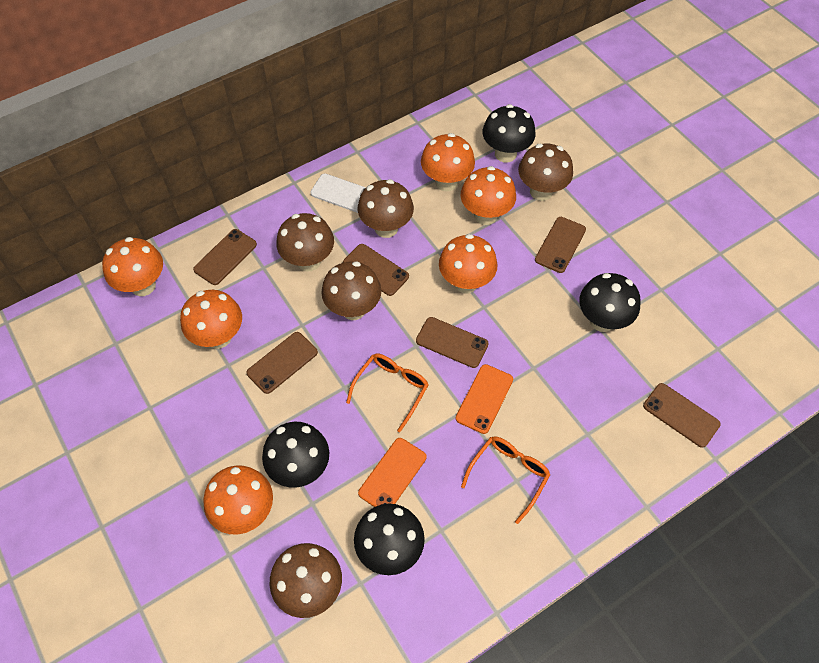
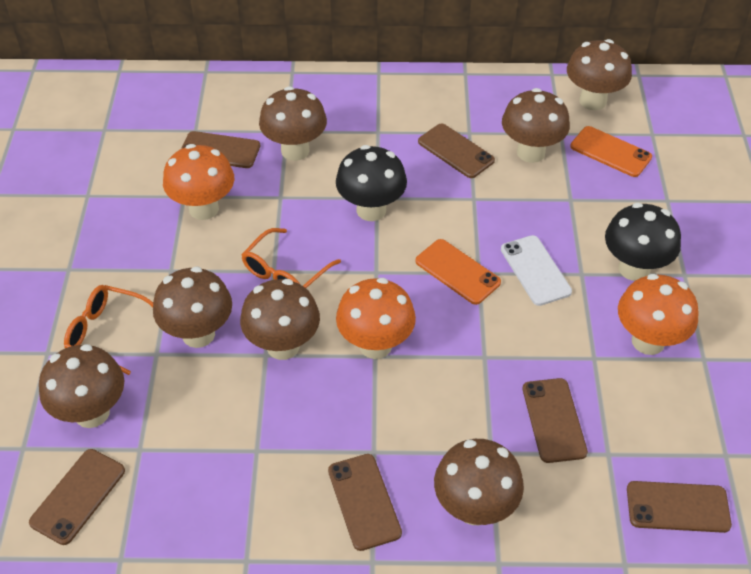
black mushroom: 4 -> 2
brown mushroom: 5 -> 7
orange mushroom: 6 -> 3

